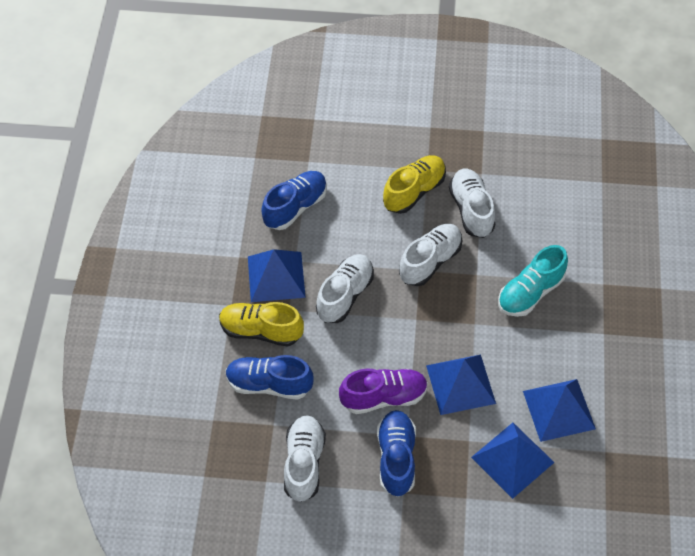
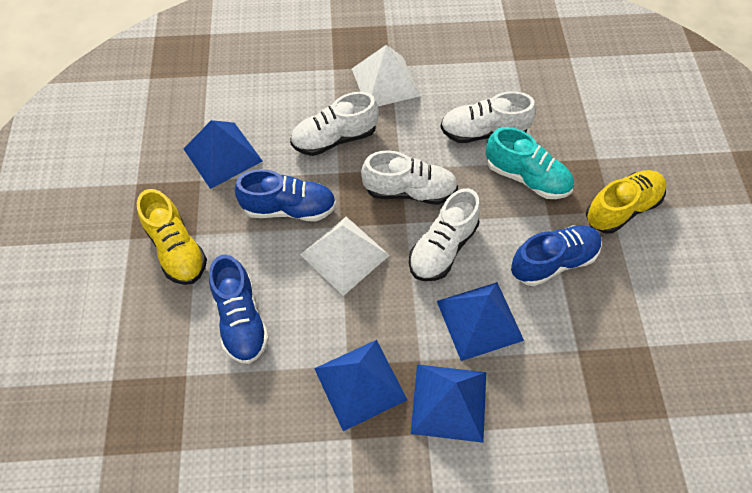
purple shoe: 1 -> 0
white pyramid: 0 -> 2

